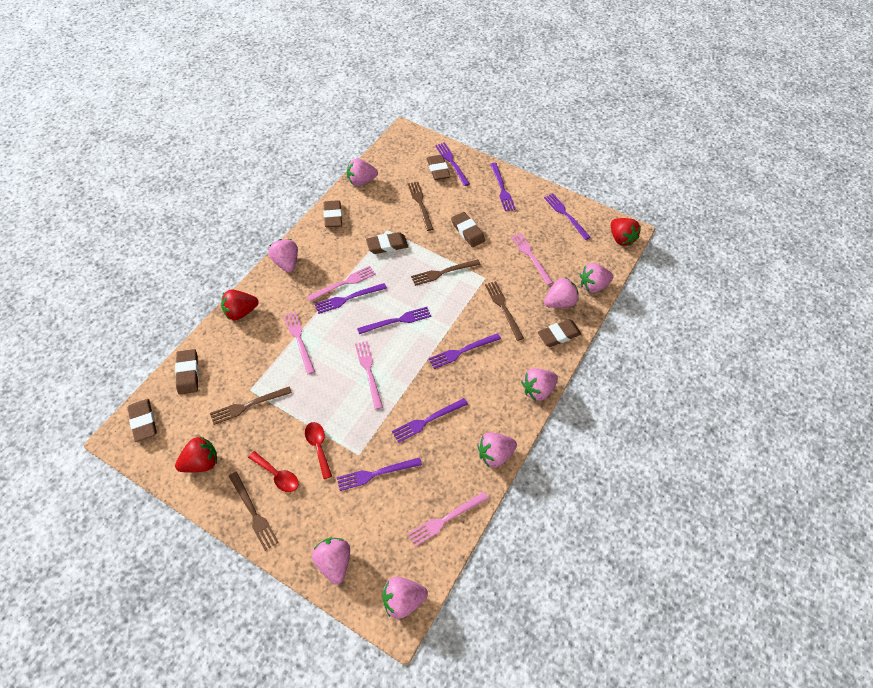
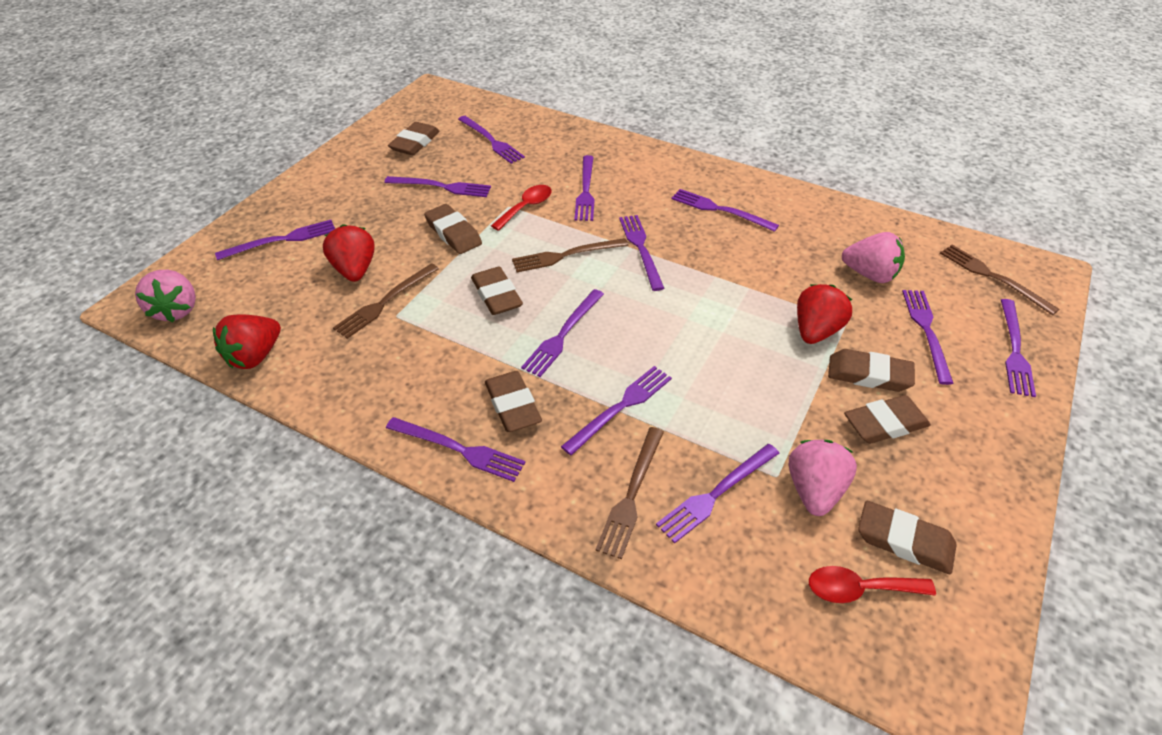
brown fork: 5 -> 4
pink fork: 5 -> 0
pink strawberry: 8 -> 3
purple fork: 8 -> 12

